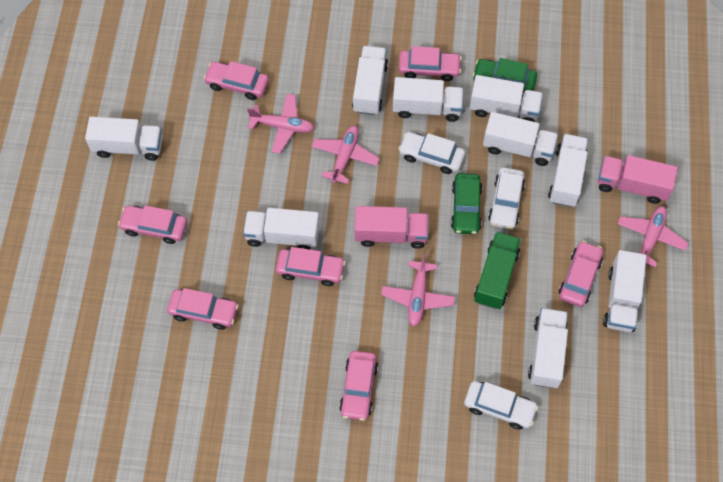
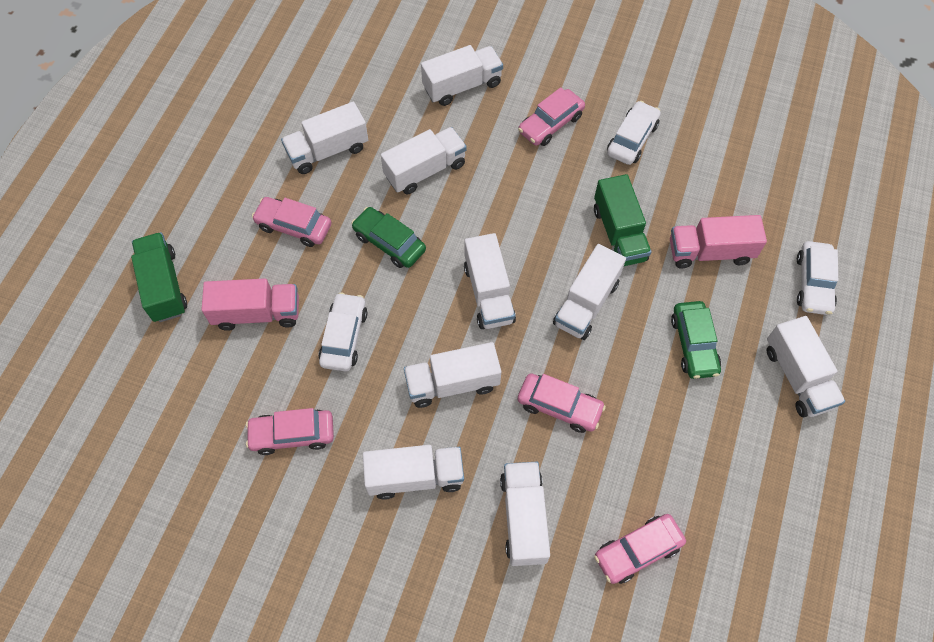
green truck: 1 -> 2
pink car: 7 -> 5
pink plane: 4 -> 0

